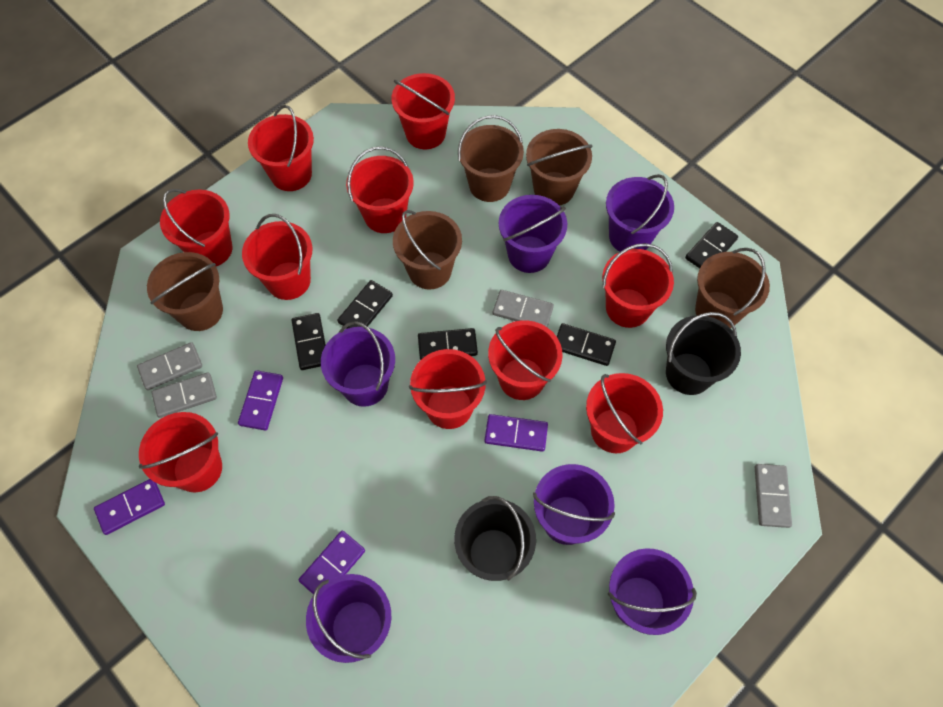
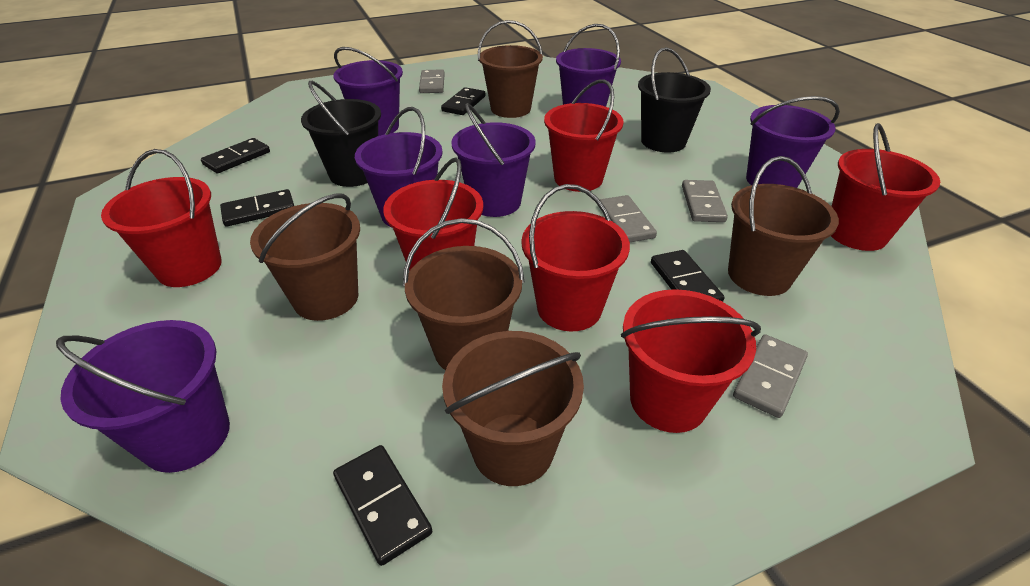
purple domino: 4 -> 0
red bucket: 10 -> 6

